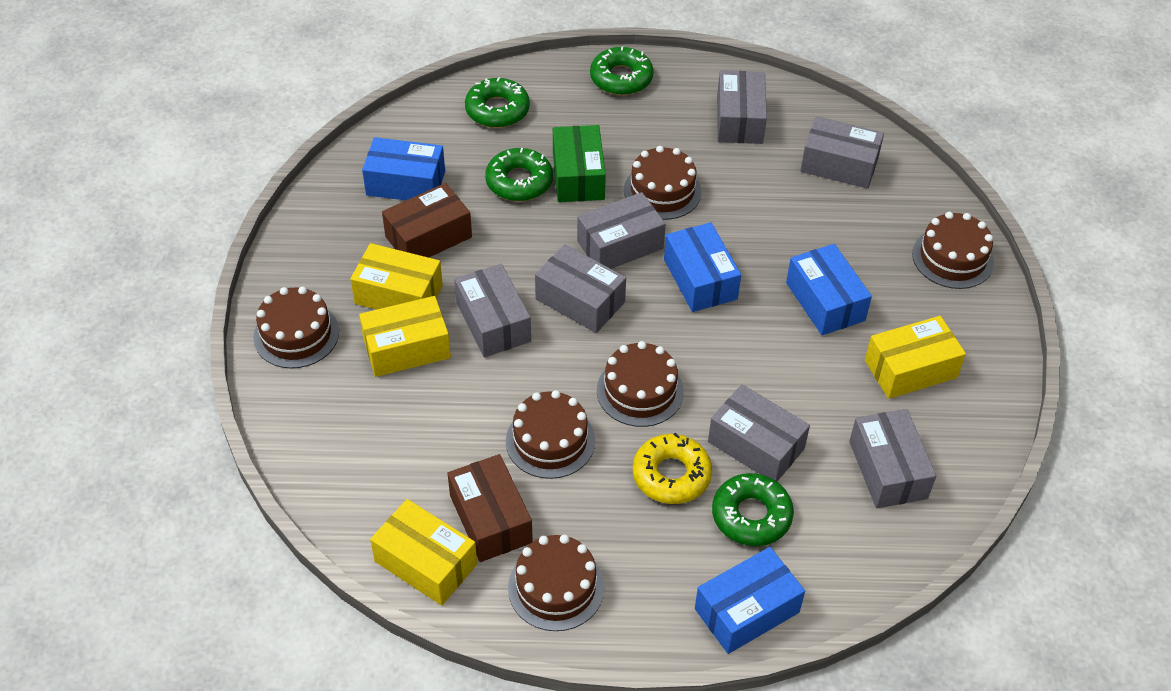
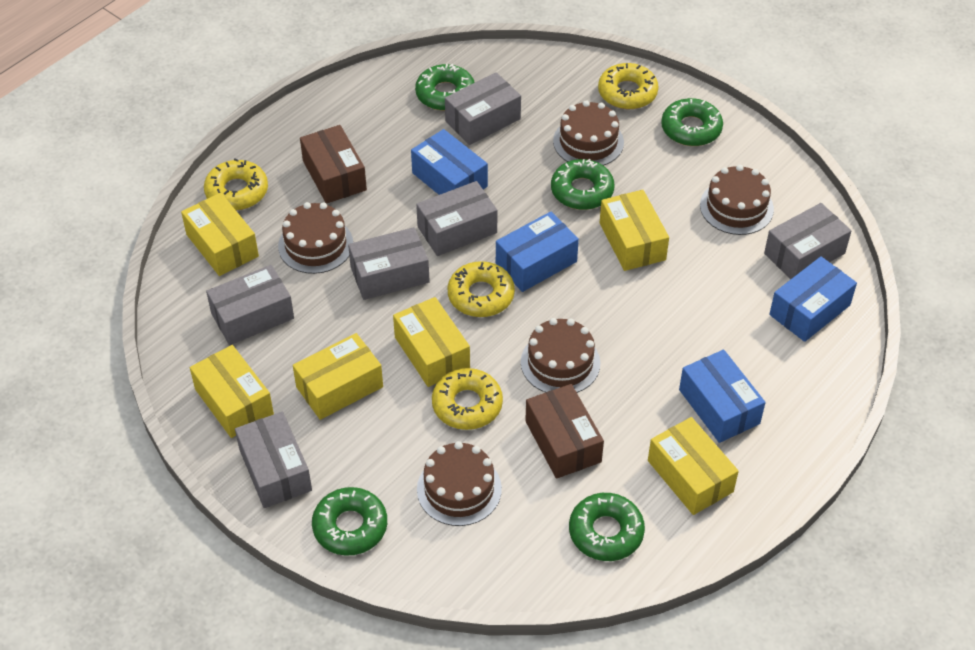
brown cake: 6 -> 5
green box: 1 -> 0
green donut: 4 -> 5
grey box: 7 -> 6
yellow box: 4 -> 6
yellow donut: 1 -> 4

